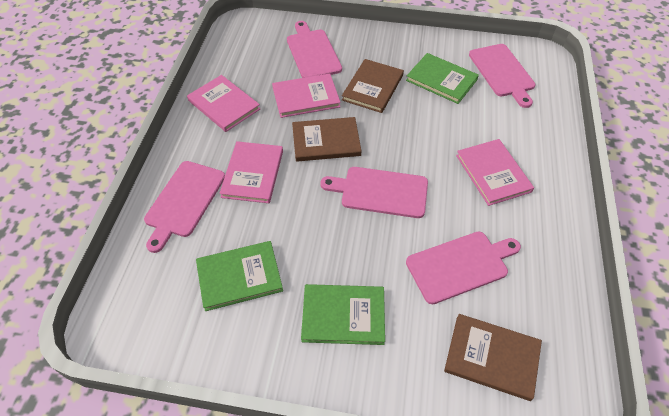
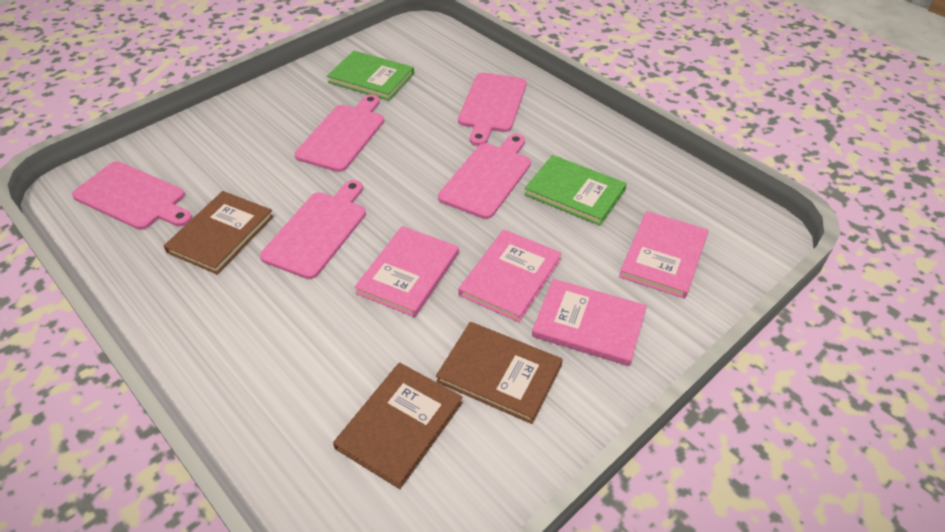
green book: 3 -> 2

